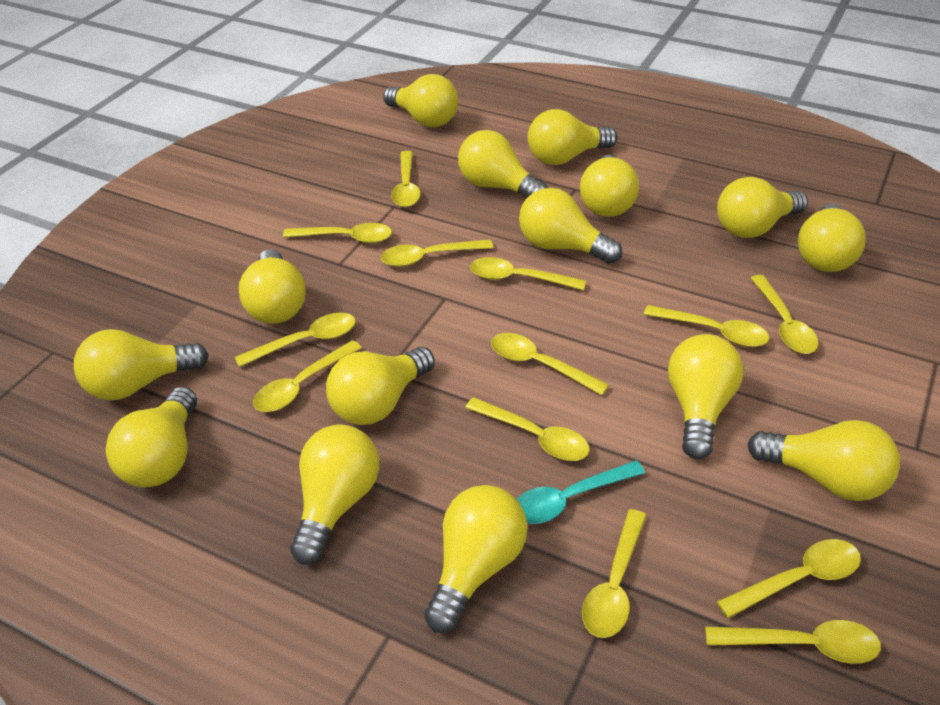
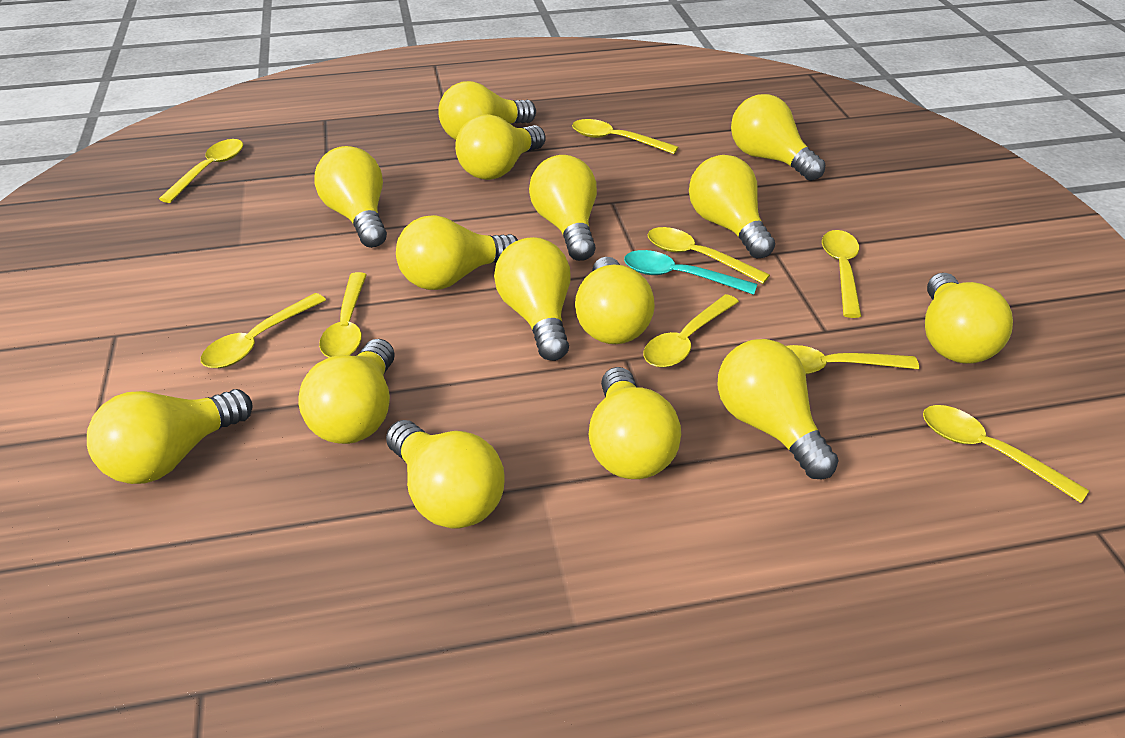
yellow spoon: 13 -> 9

